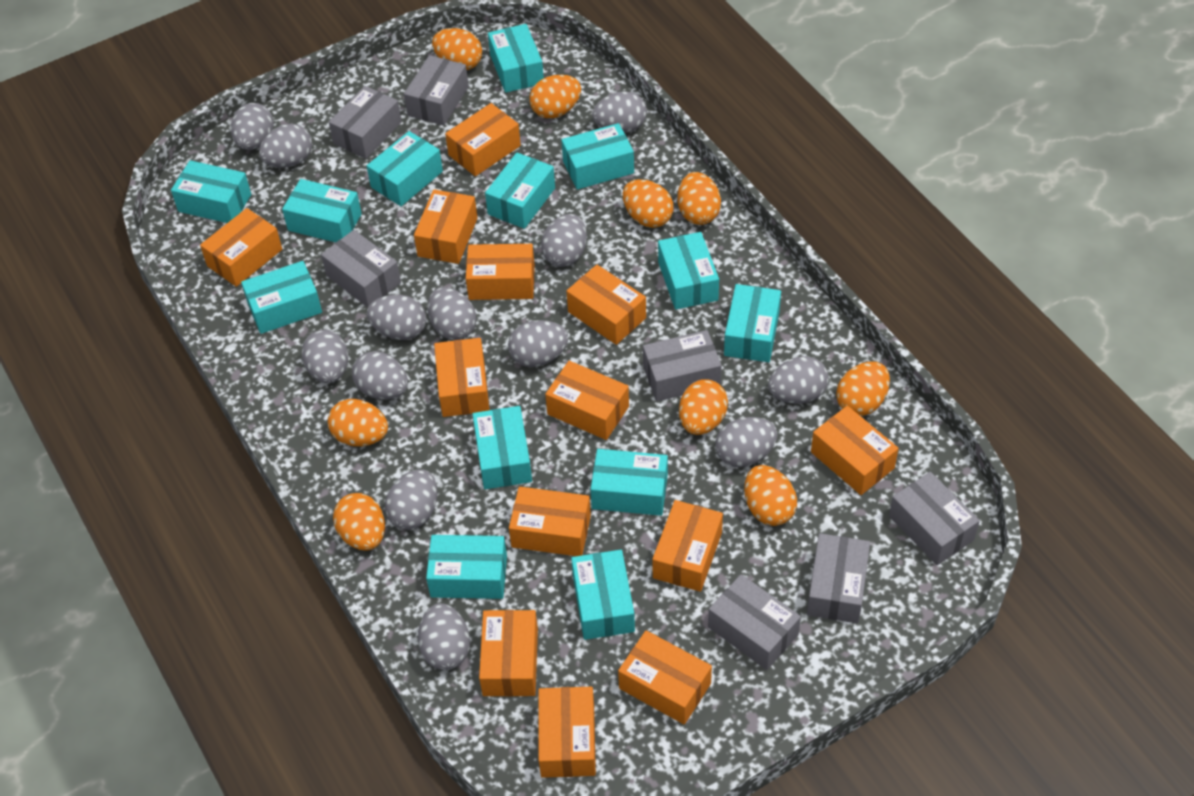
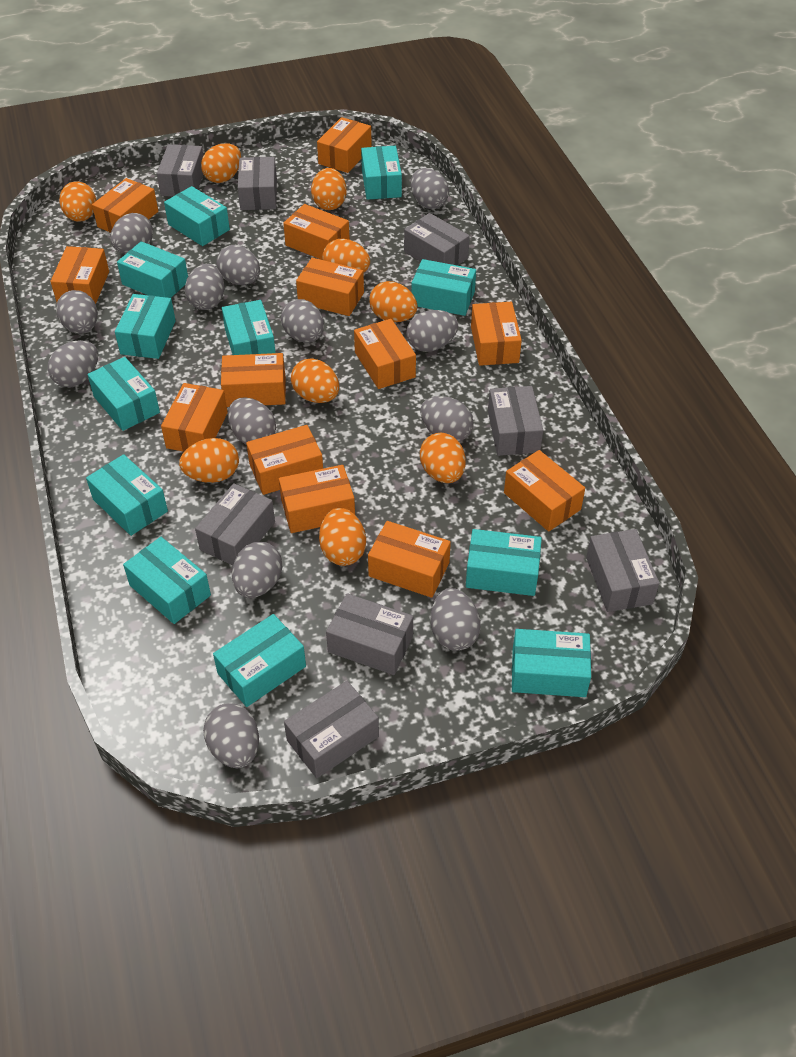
grey box: 7 -> 8
turquoise box: 13 -> 12

